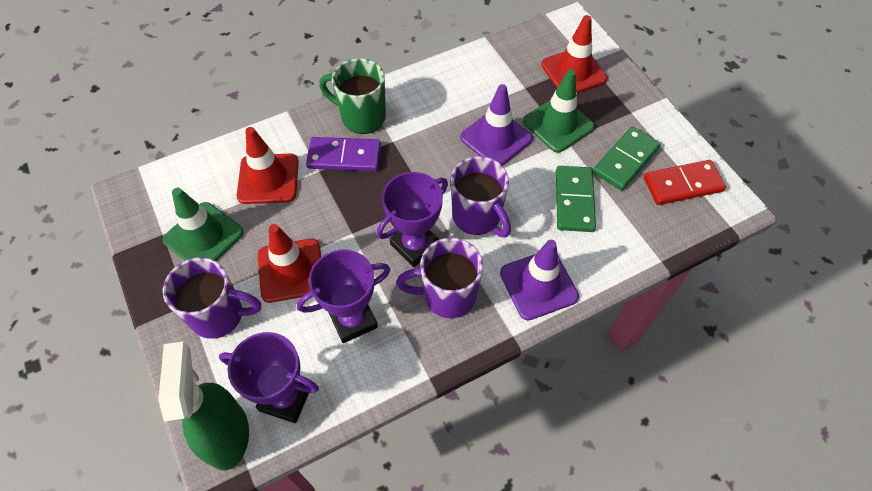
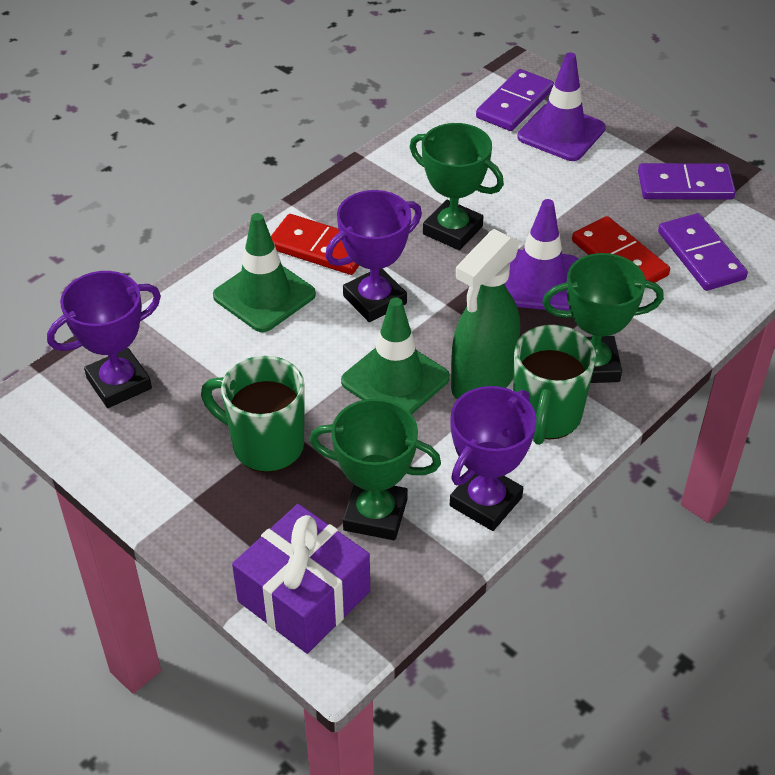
green domino: 2 -> 0
green mug: 1 -> 2
green trophy: 0 -> 3
purple domino: 1 -> 3
purple gift: 0 -> 1
purple mug: 3 -> 0
red domino: 1 -> 2
red traffic cone: 3 -> 0

